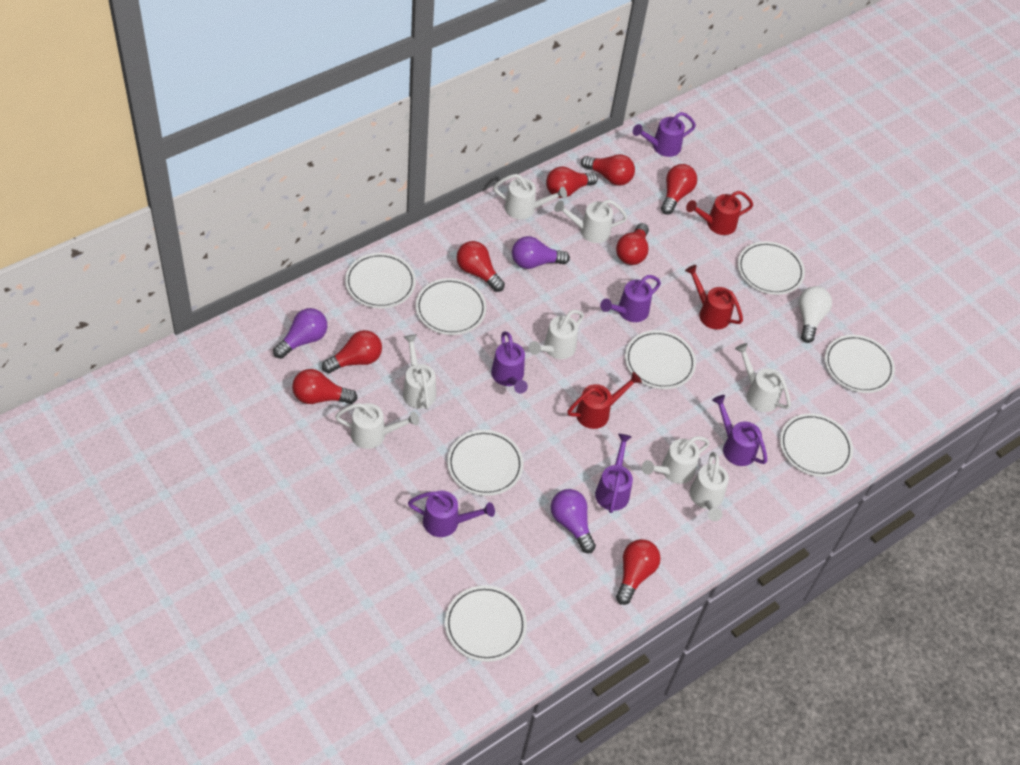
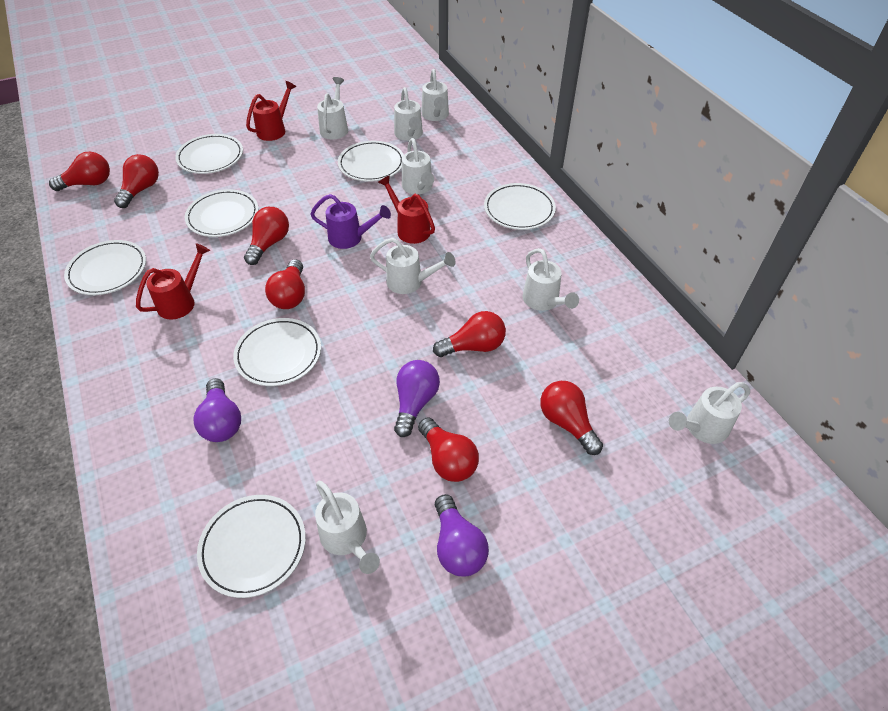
purple watering can: 6 -> 1
red light bulb: 8 -> 7
white light bulb: 1 -> 0
white plate: 8 -> 7

